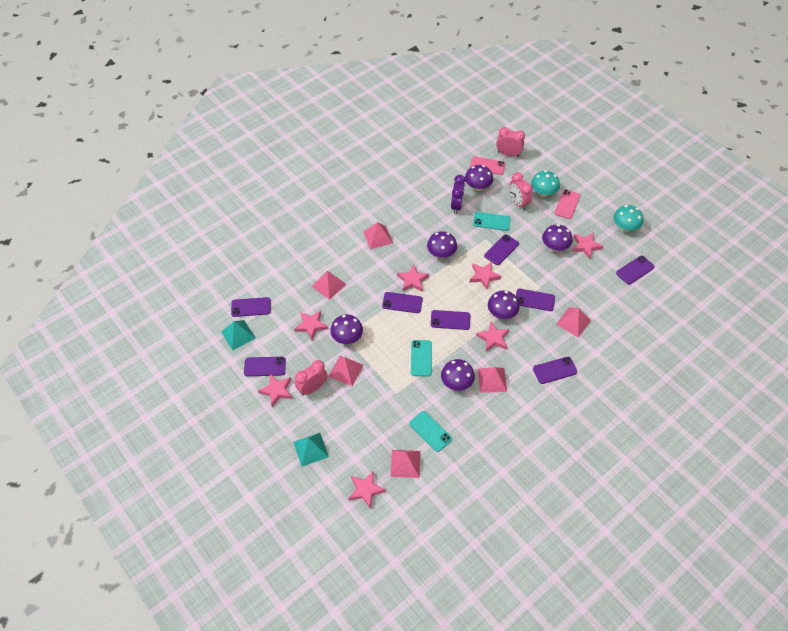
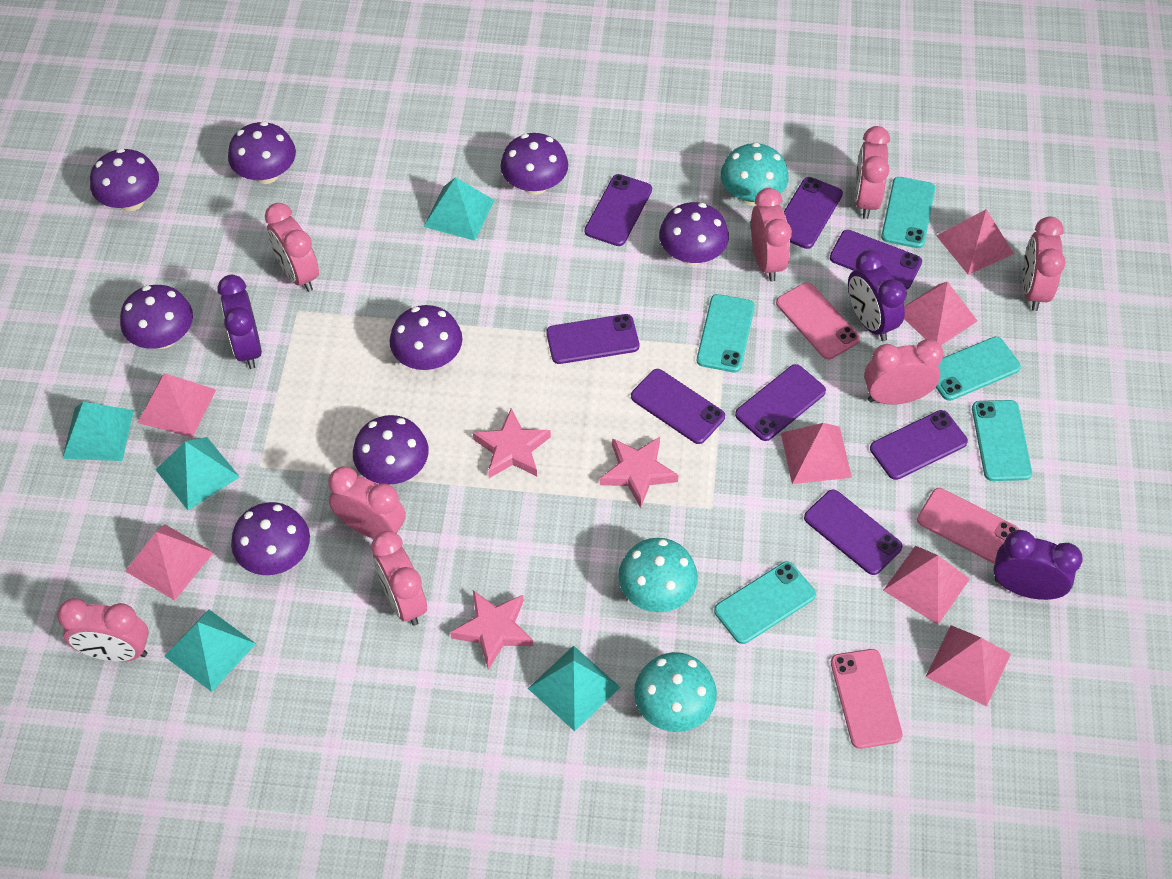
pink clock: 3 -> 8
pink phone: 2 -> 3
pink pyramid: 6 -> 7
pink star: 7 -> 3
purple clock: 1 -> 3
purple mushroom: 6 -> 8
turquoise mushroom: 2 -> 3
turquoise phone: 3 -> 5
turquoise pyramid: 2 -> 5

